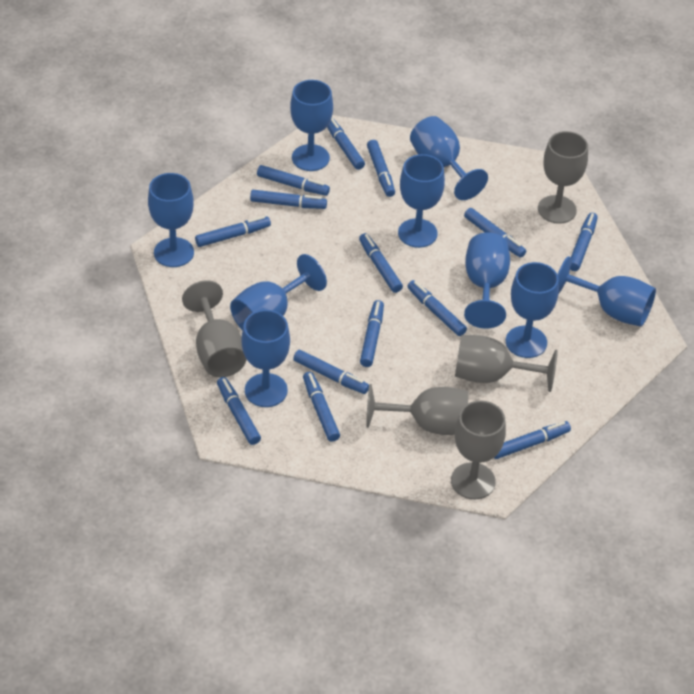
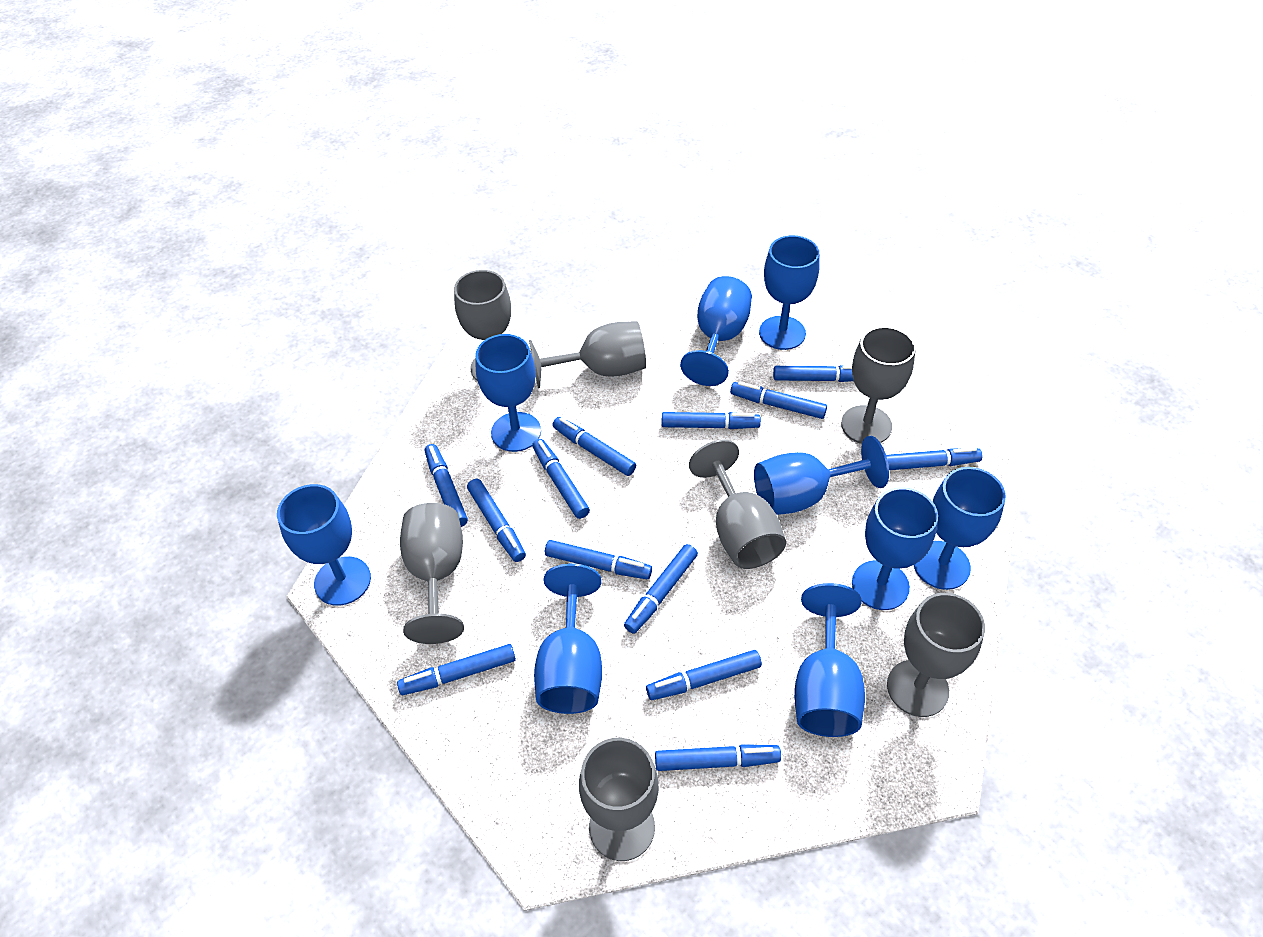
blue marker: 14 -> 13
grey goblet: 5 -> 7

